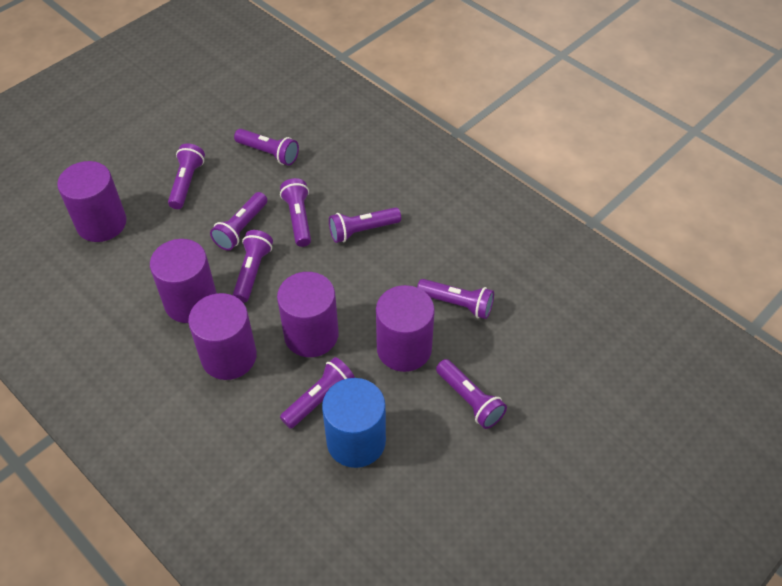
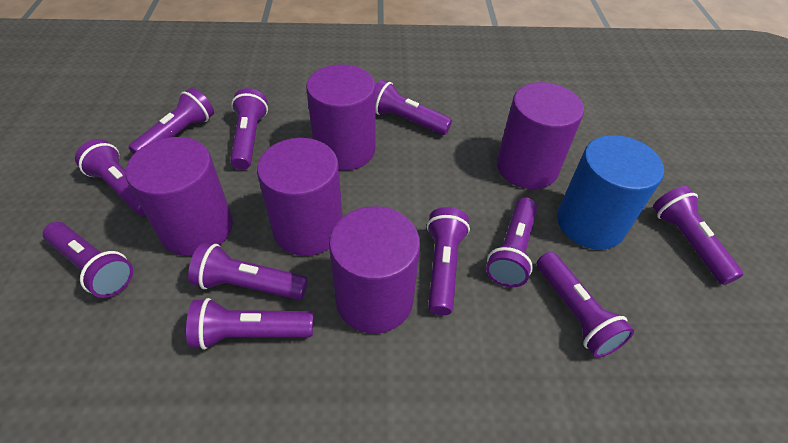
purple flashlight: 9 -> 11

